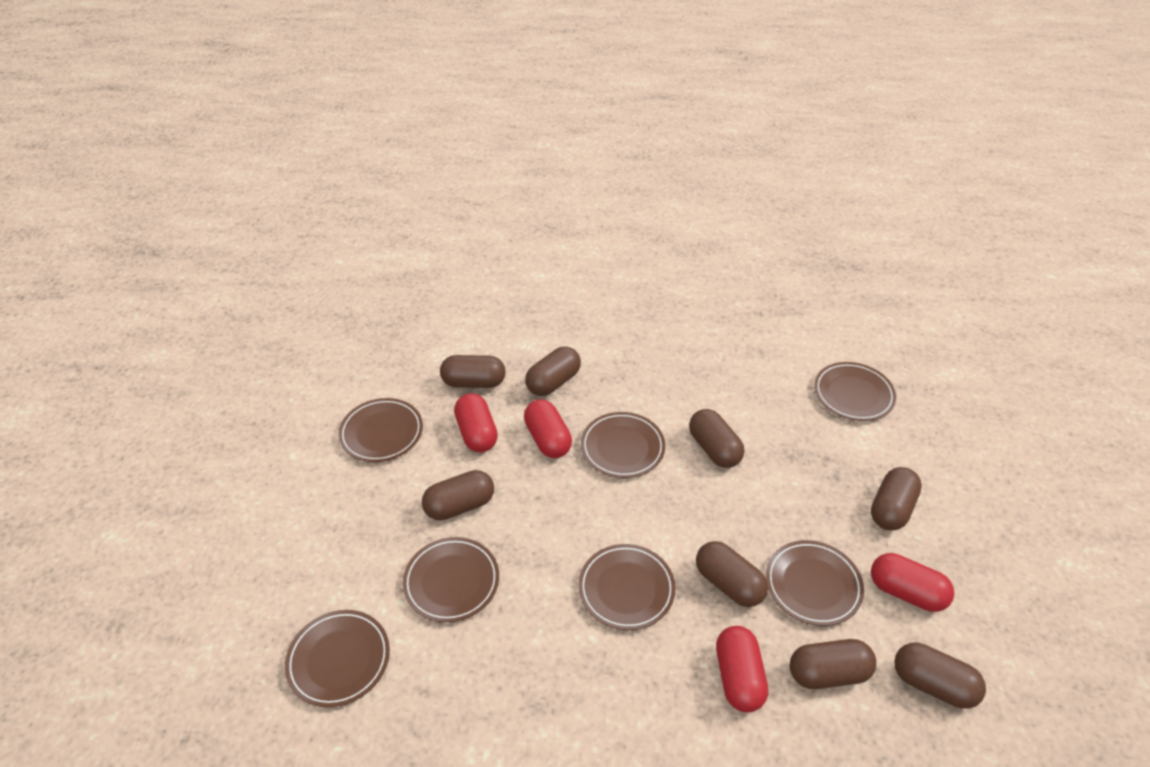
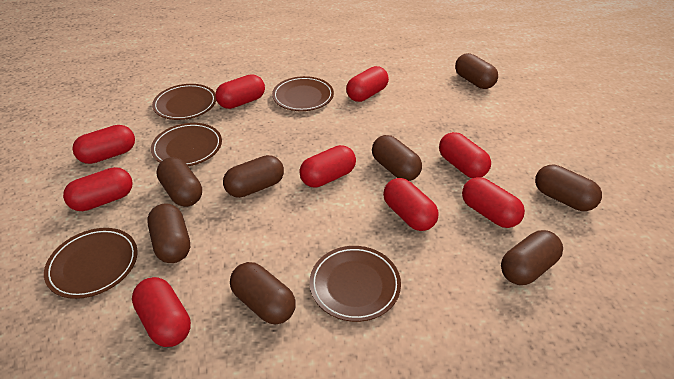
brown plate: 7 -> 5
red capsule: 4 -> 9

